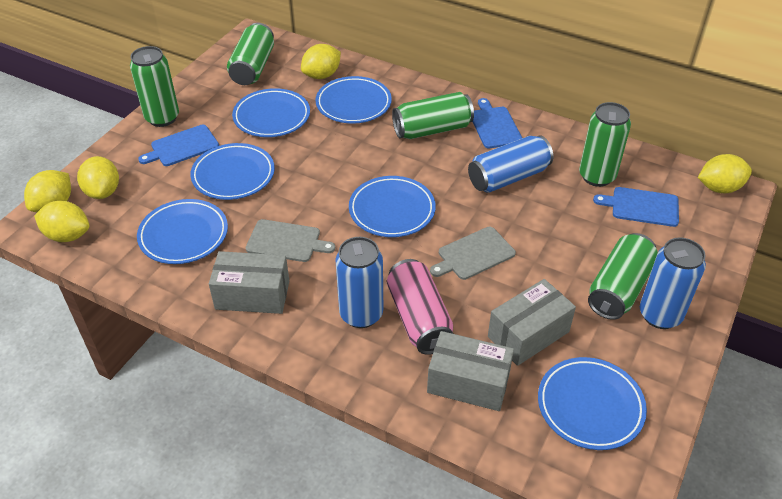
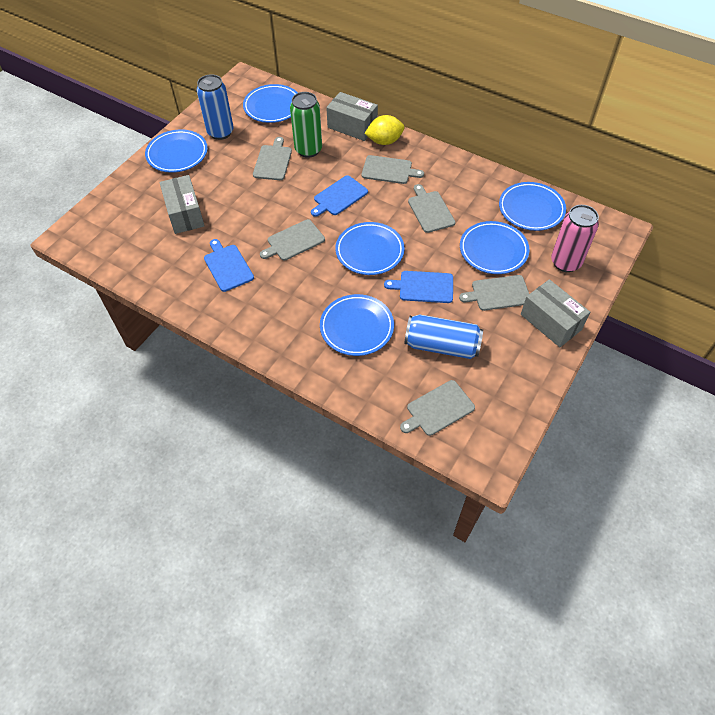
blue can: 3 -> 2
green can: 5 -> 1
grey cutting board: 2 -> 6
yellow lemon: 5 -> 1

